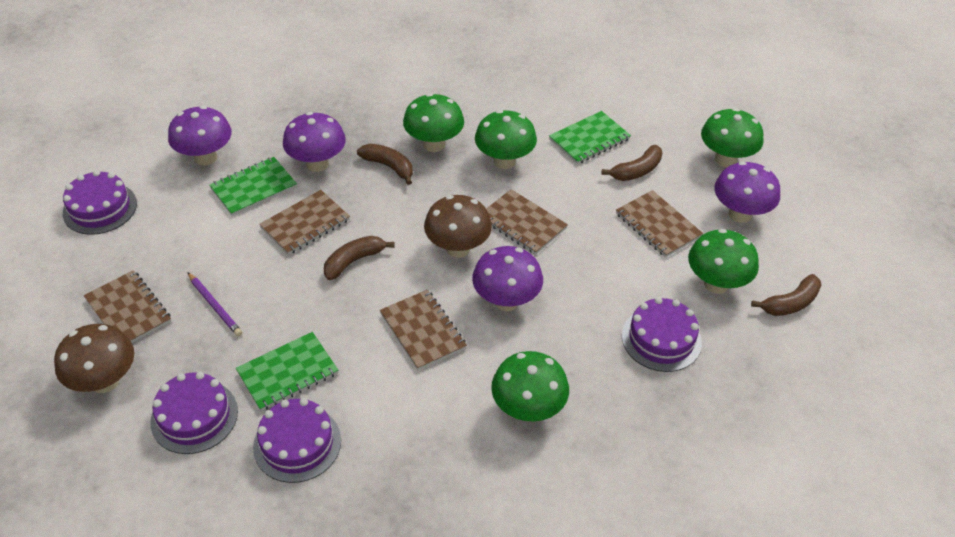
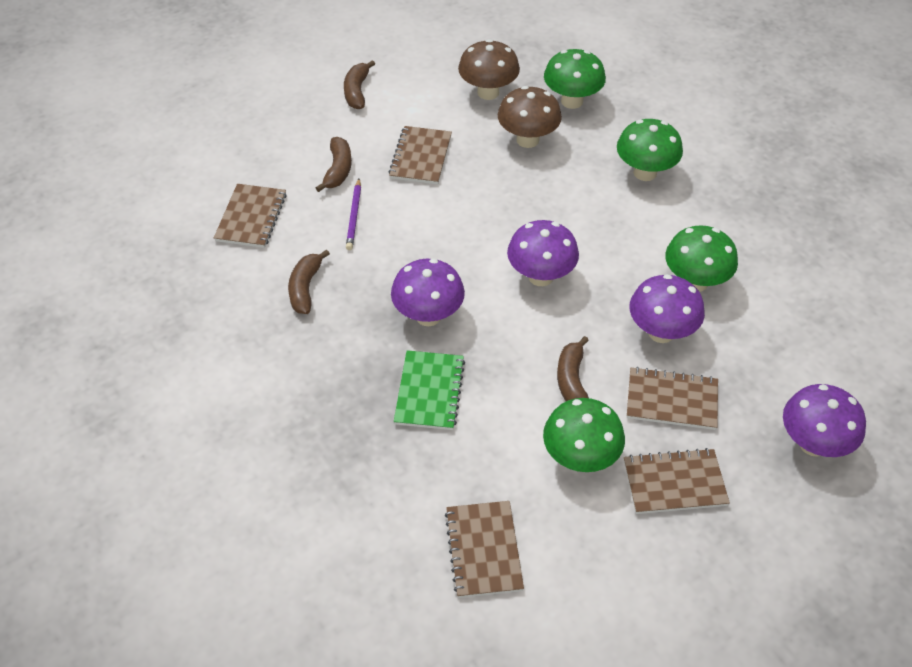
green mushroom: 5 -> 4
green notebook: 3 -> 1
purple cake: 4 -> 0

